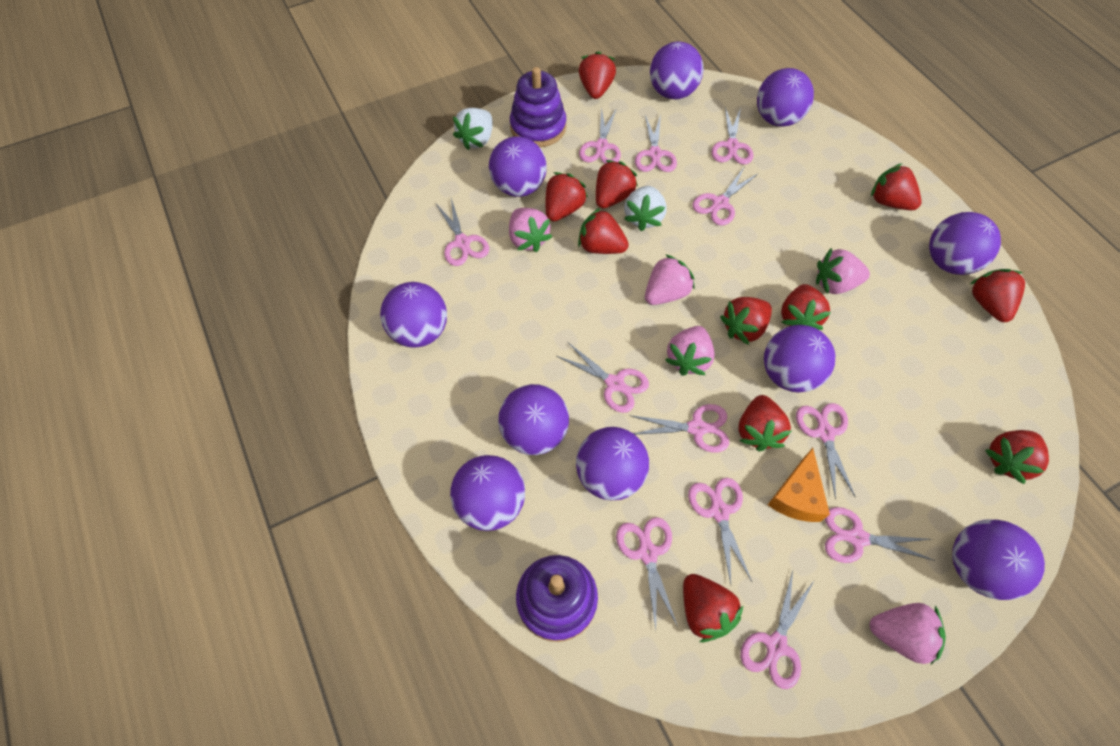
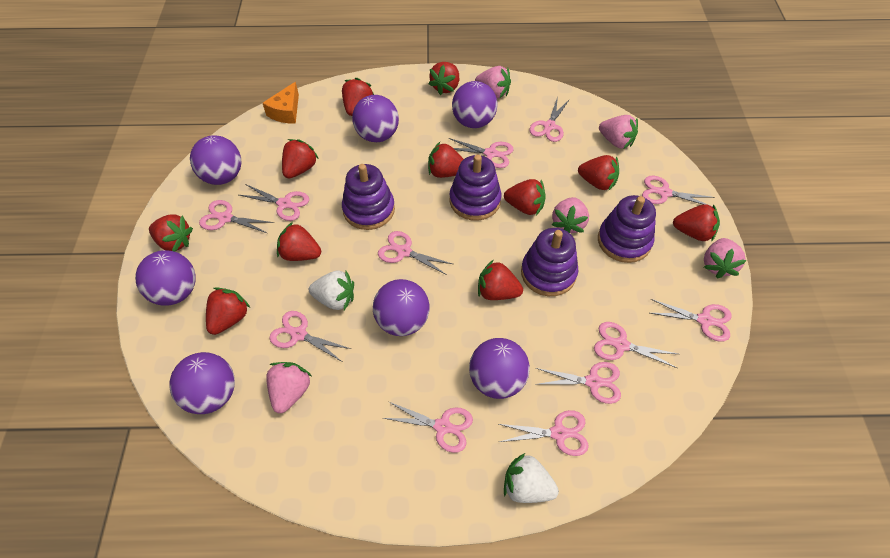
purple ball: 10 -> 7
purple stacking toy: 2 -> 4

